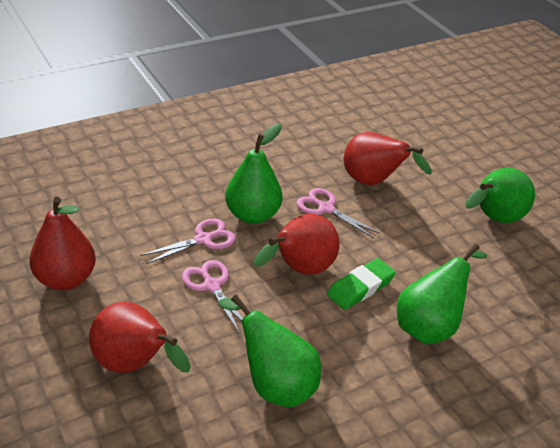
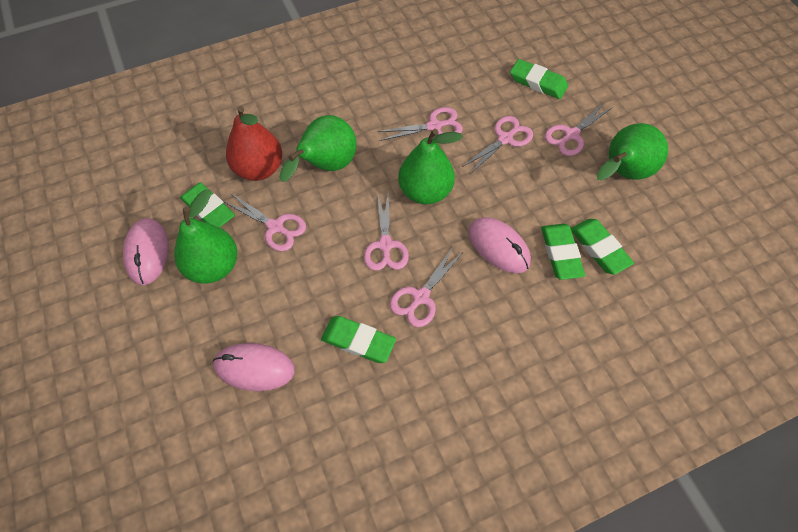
green eraser: 1 -> 5
pink mouse: 0 -> 3
pink scissors: 3 -> 6
red pear: 4 -> 1

